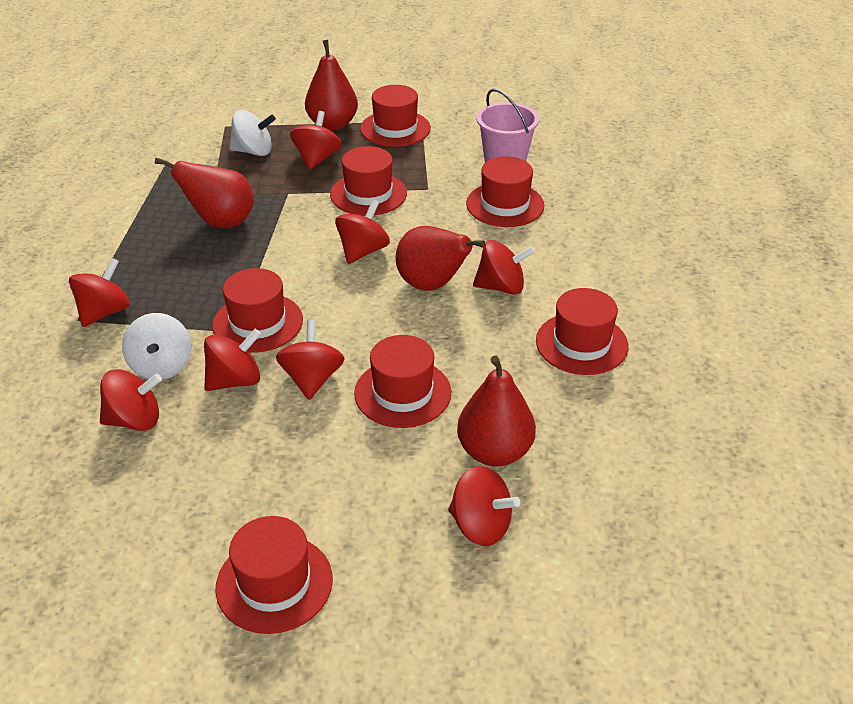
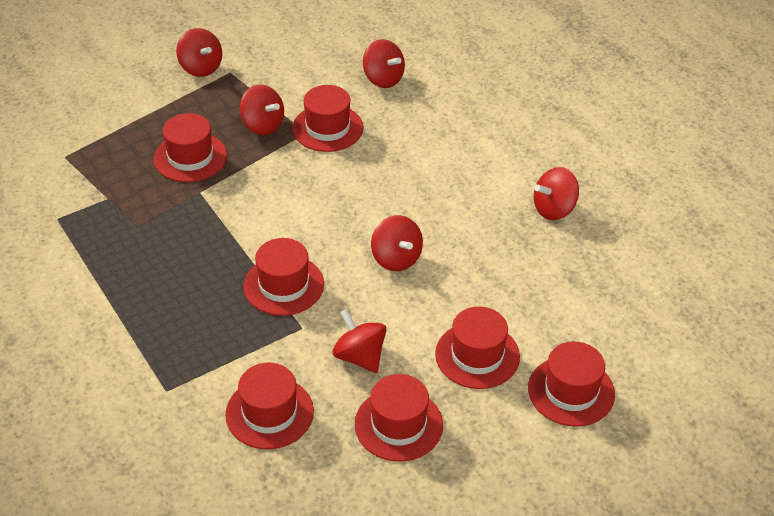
pink bucket: 1 -> 0
red pear: 4 -> 0
red spinning top: 8 -> 6
white spinning top: 2 -> 0

